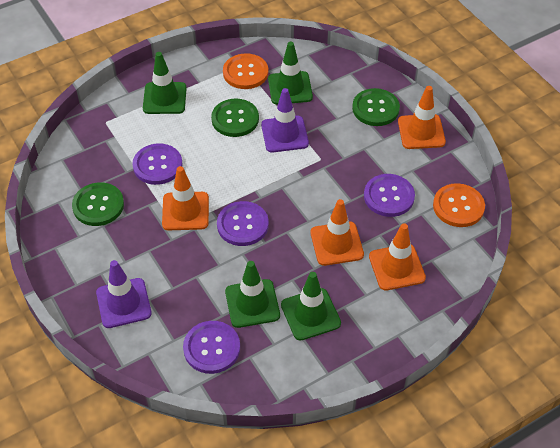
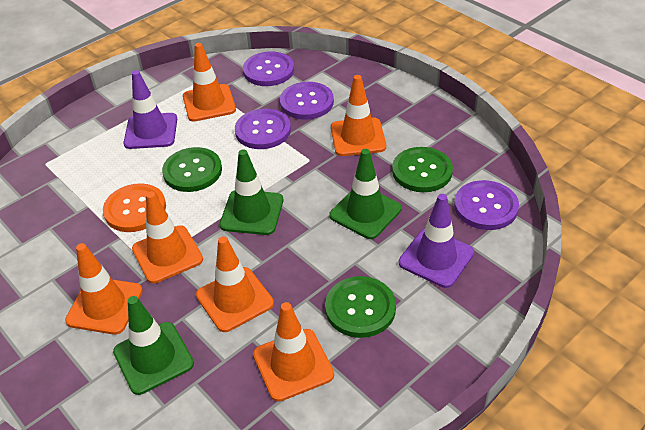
green traffic cone: 4 -> 3
orange button: 2 -> 1
orange traffic cone: 4 -> 6

